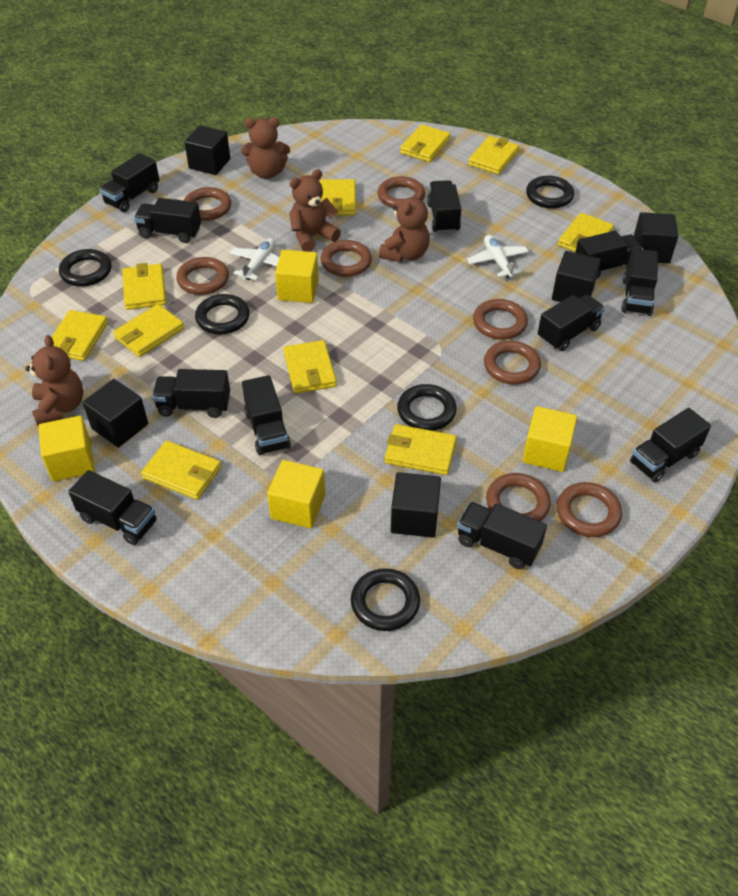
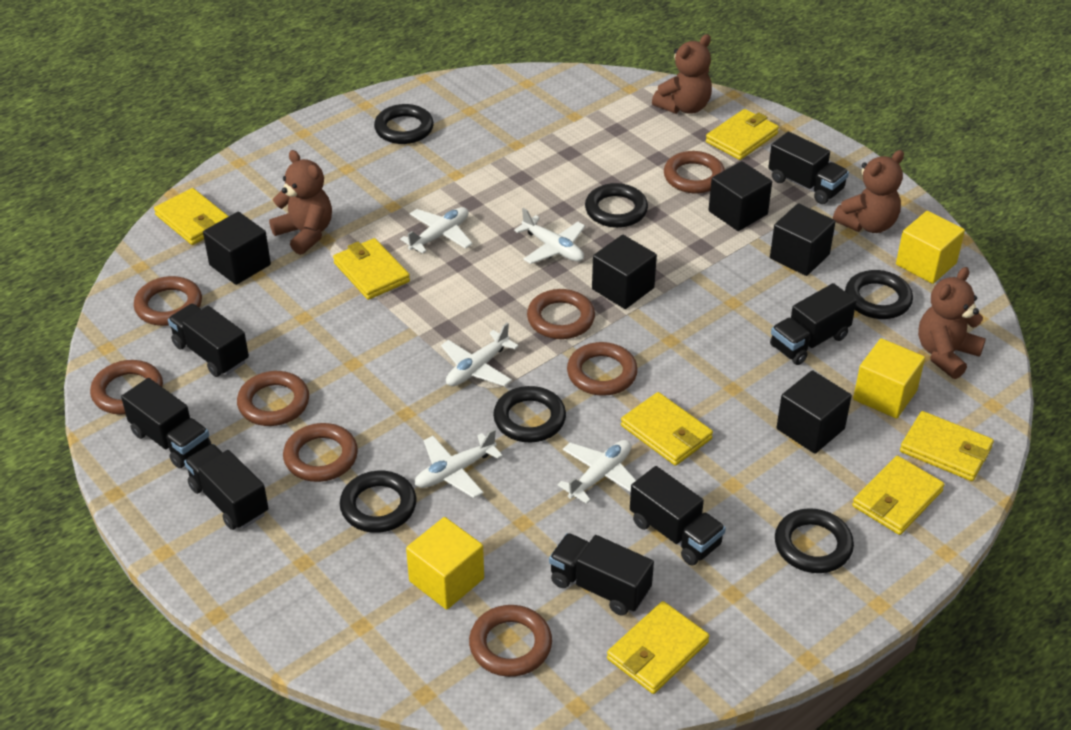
black ring: 5 -> 6
black truck: 11 -> 7
white plane: 2 -> 5
yellow cube: 4 -> 3
yellow wallet: 10 -> 7

